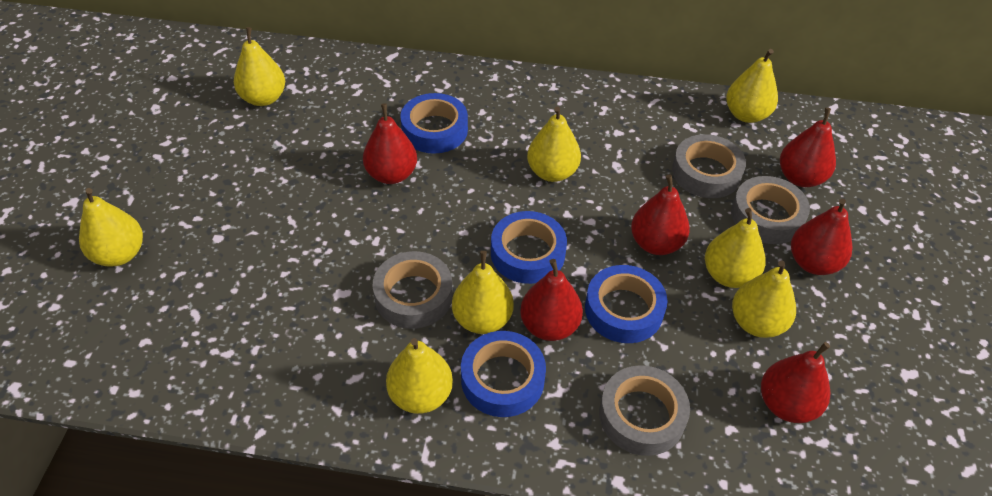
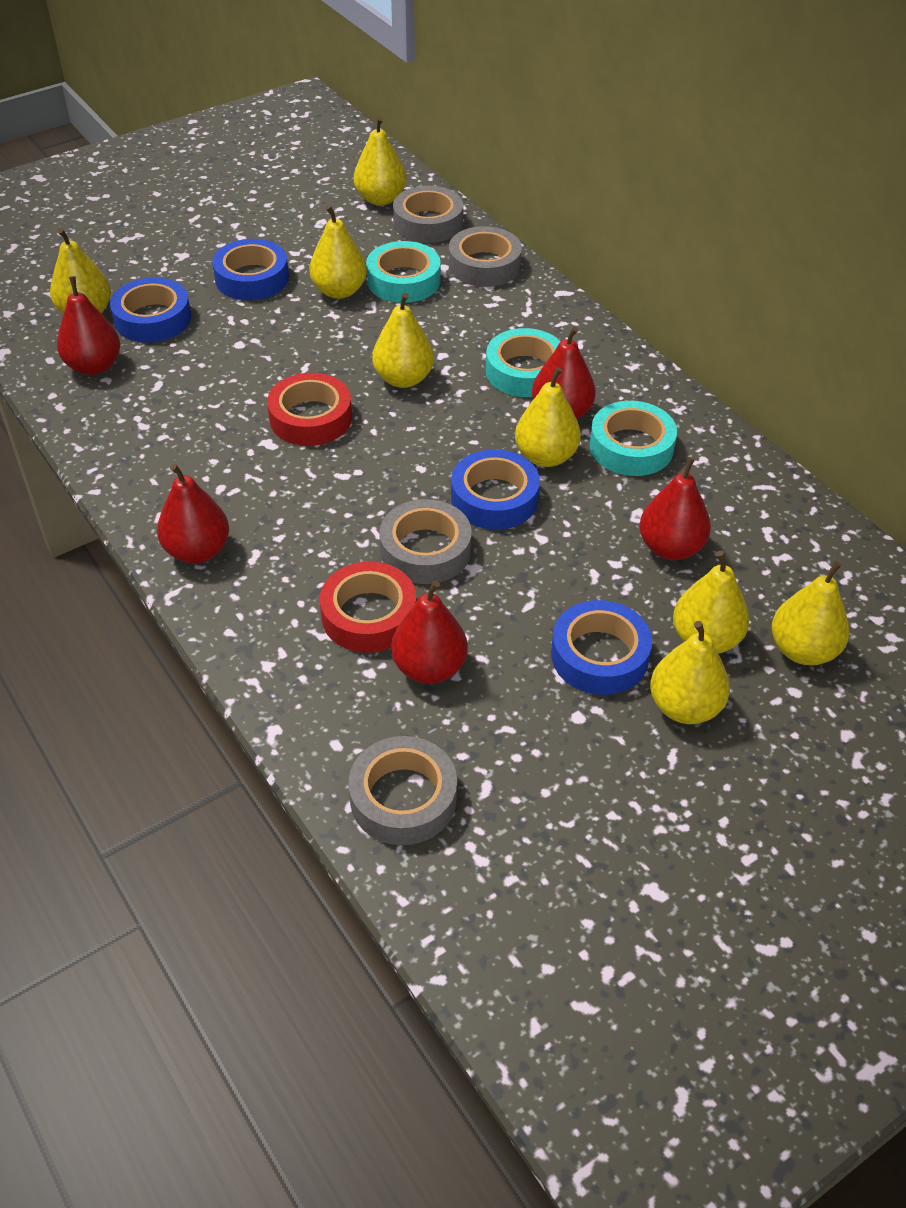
red pear: 6 -> 5
red tape: 0 -> 2
turquoise tape: 0 -> 3

